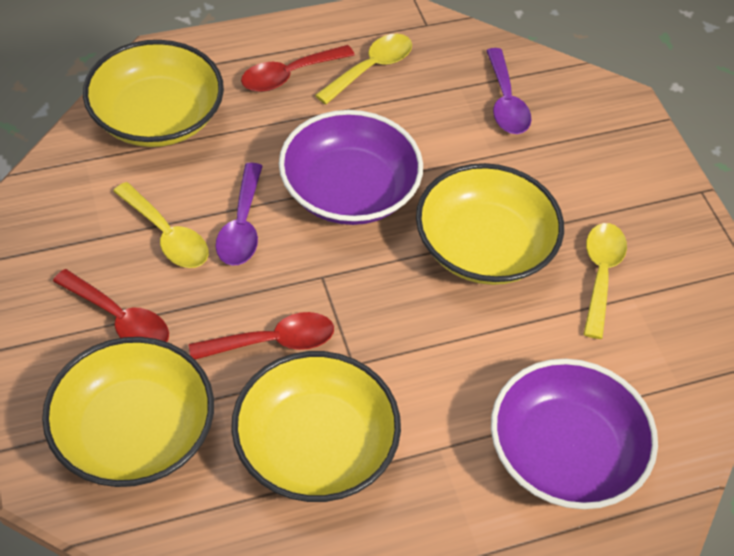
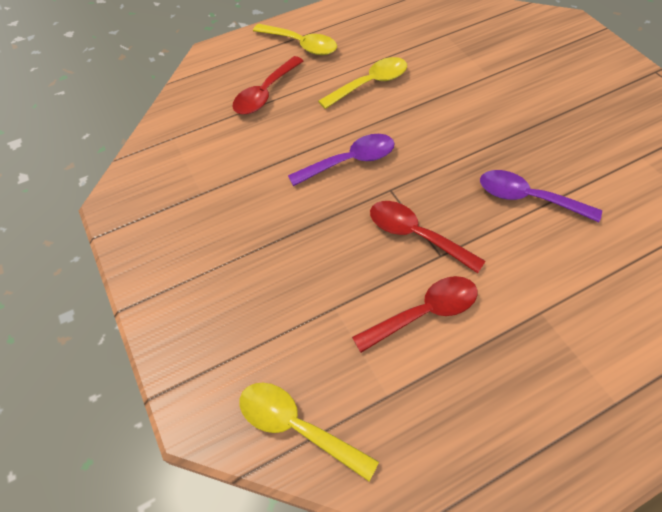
purple bowl: 2 -> 0
yellow bowl: 4 -> 0

